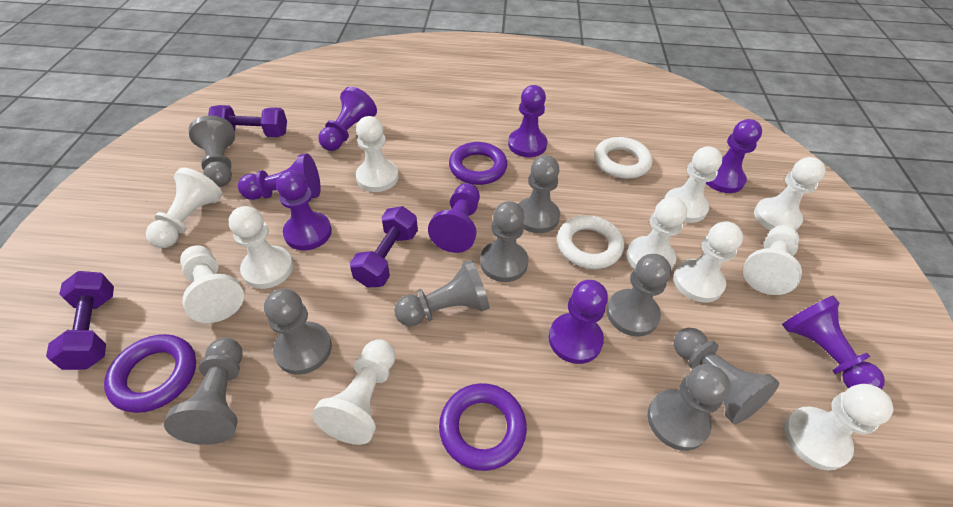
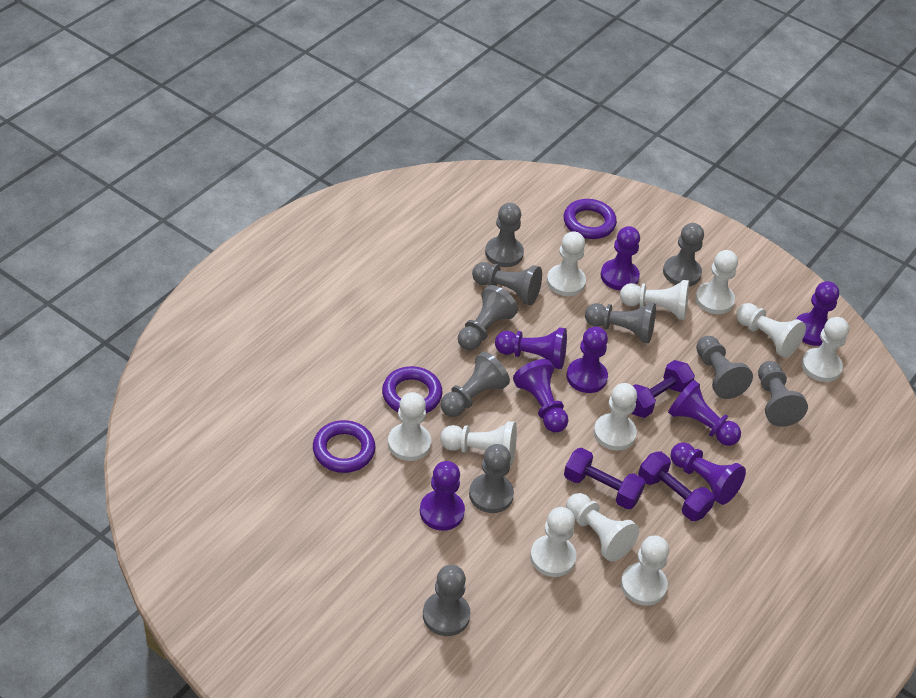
grey pawn: 9 -> 10
white ring: 2 -> 0

